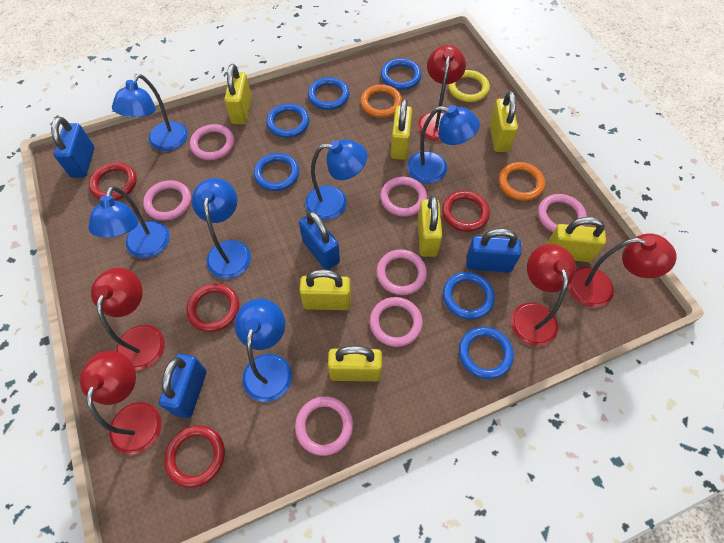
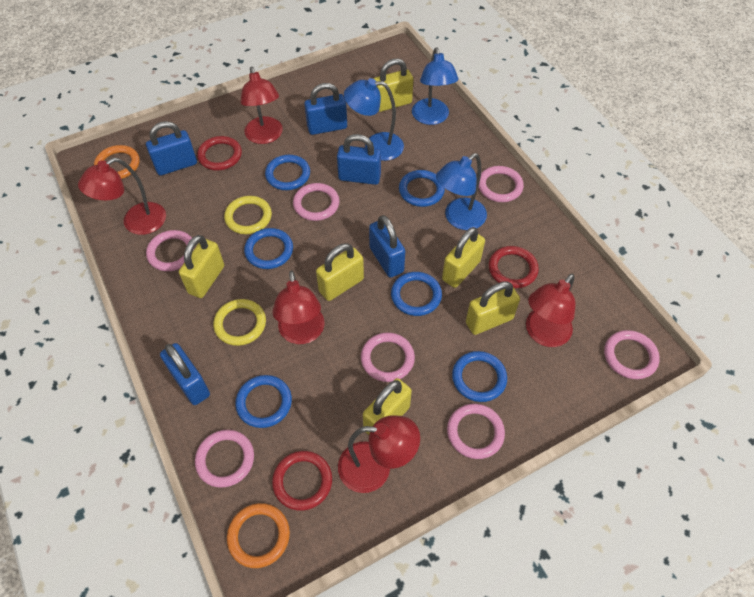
blue lamp: 6 -> 3
blue padlock: 4 -> 5
red ring: 4 -> 3
yellow padlock: 7 -> 6
yellow ring: 1 -> 2

